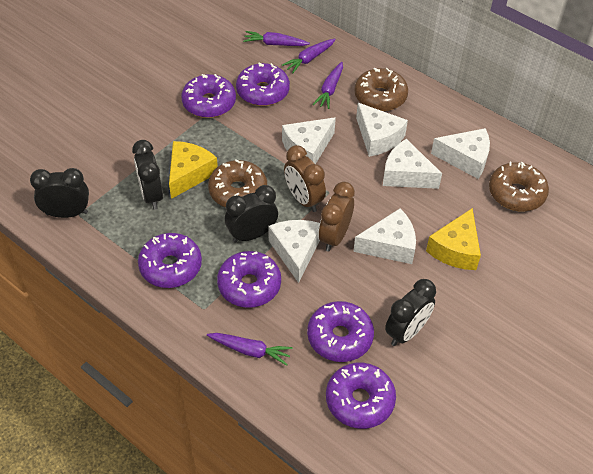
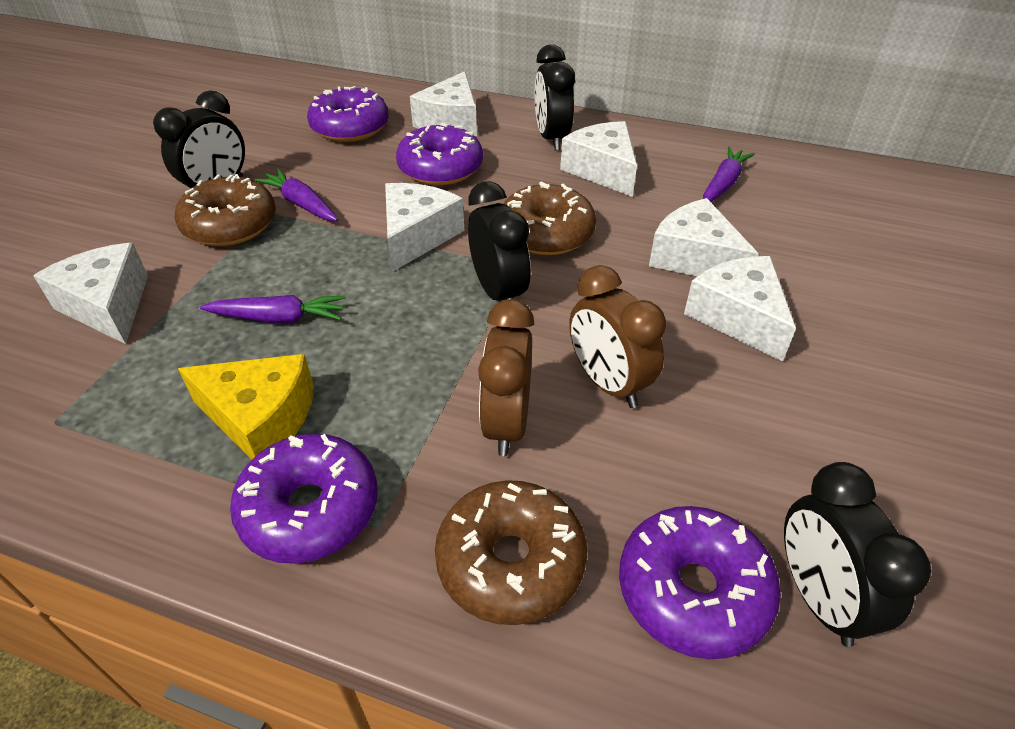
purple carrot: 4 -> 3
purple donut: 6 -> 4
yellow cheese: 2 -> 1

